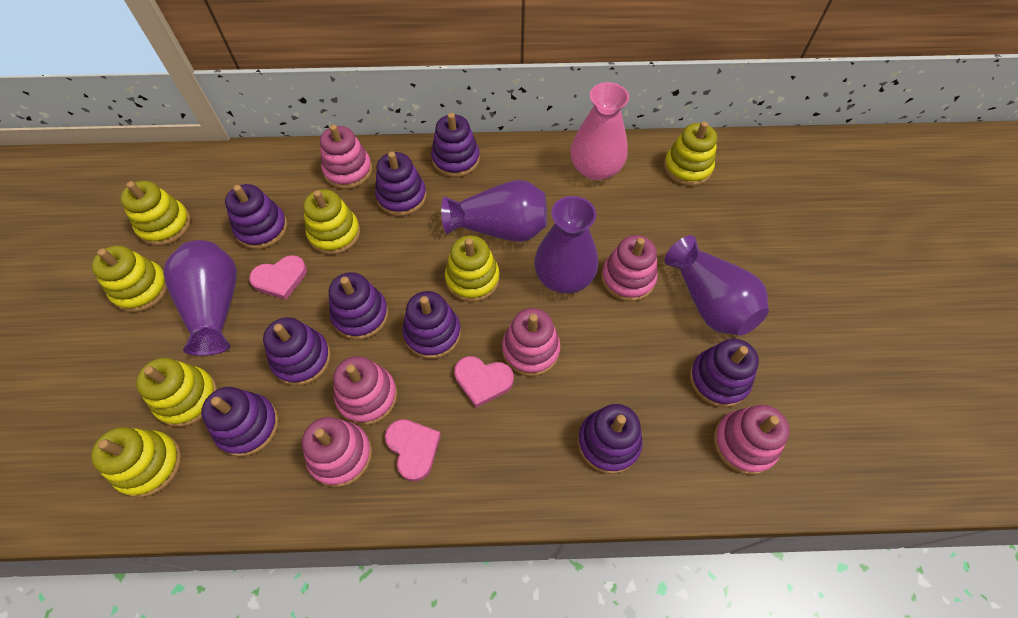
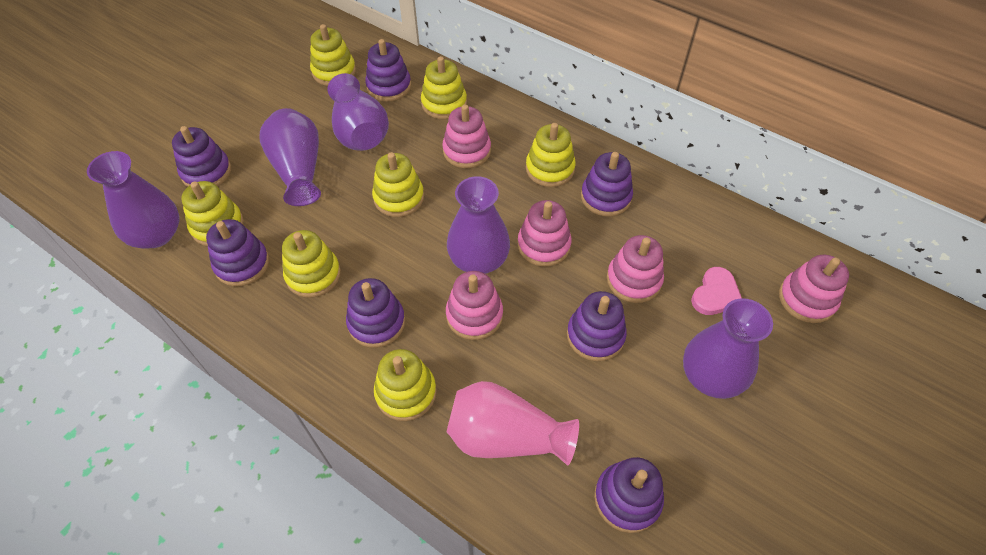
pink heart: 3 -> 1
pink stacking toy: 6 -> 5
purple stacking toy: 9 -> 7
purple vase: 4 -> 5

